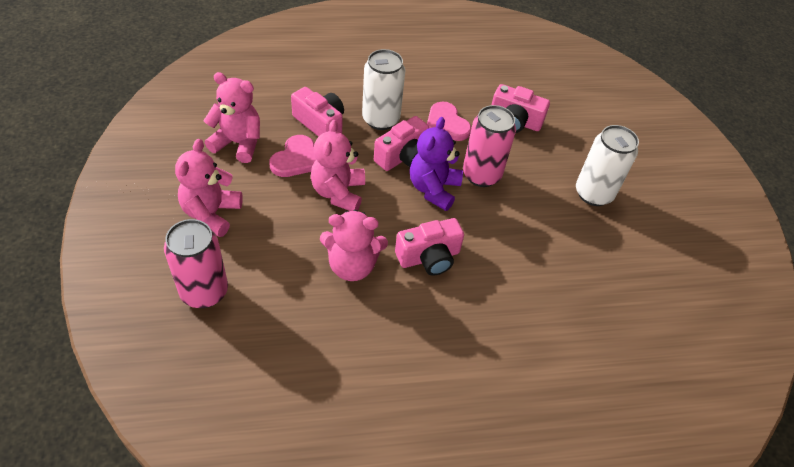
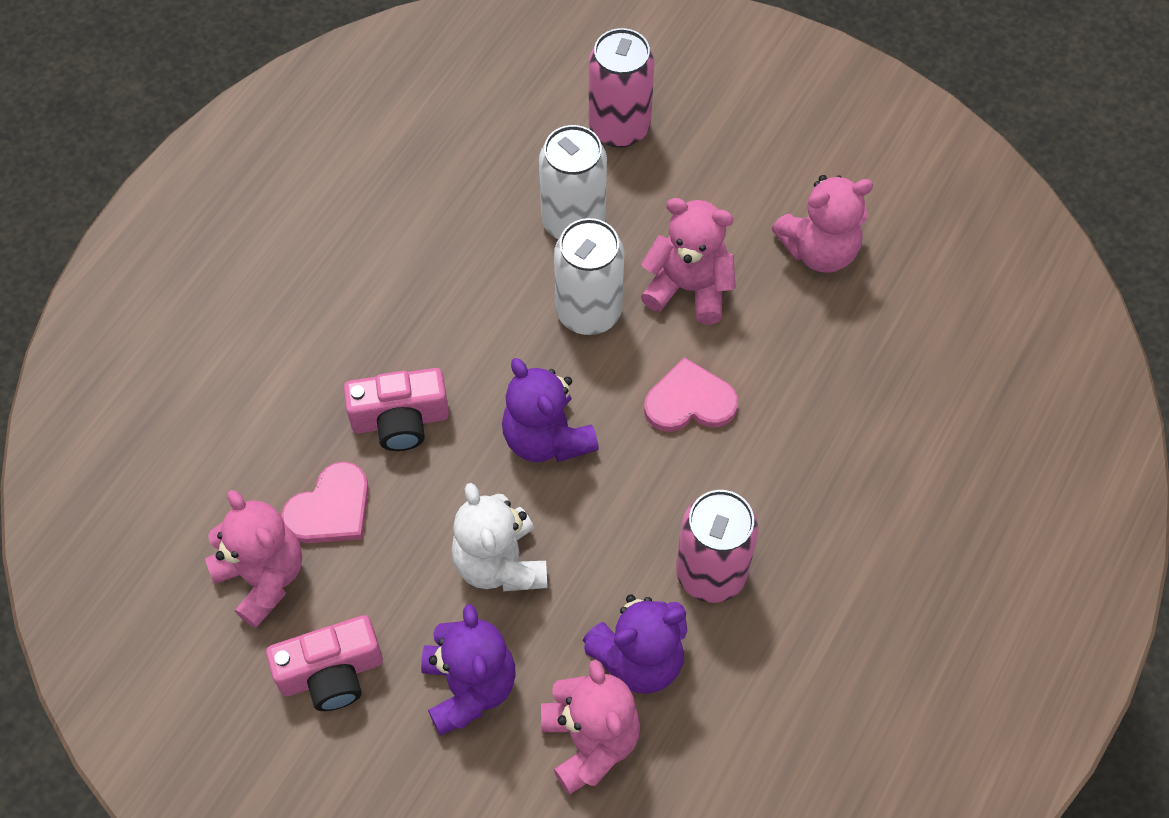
pink camera: 4 -> 2
purple teddy bear: 1 -> 3
white teddy bear: 0 -> 1

